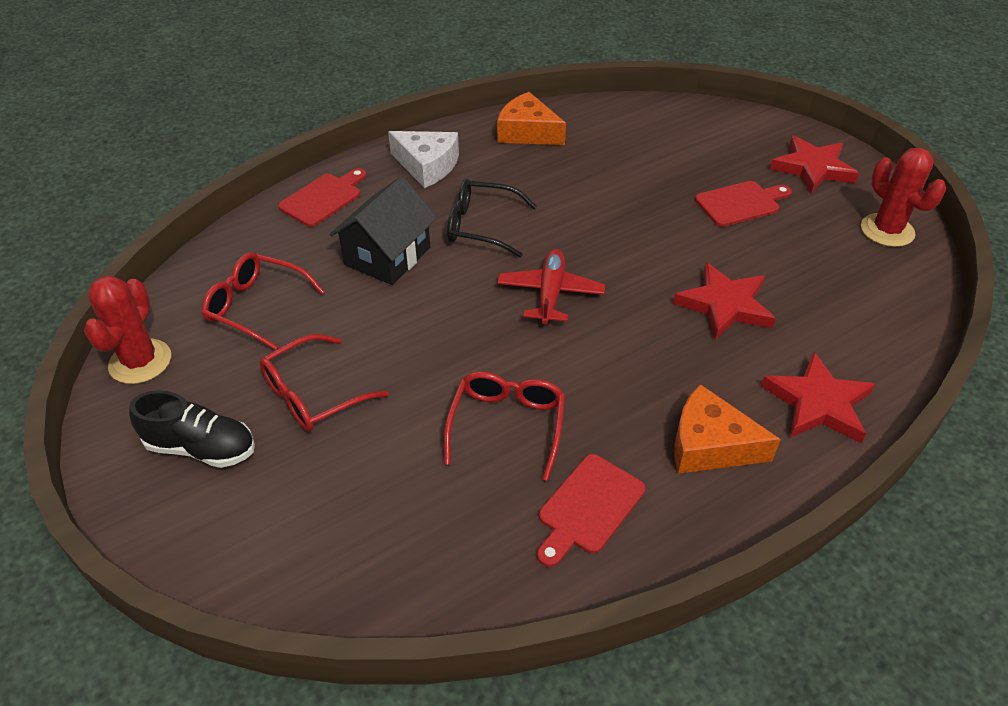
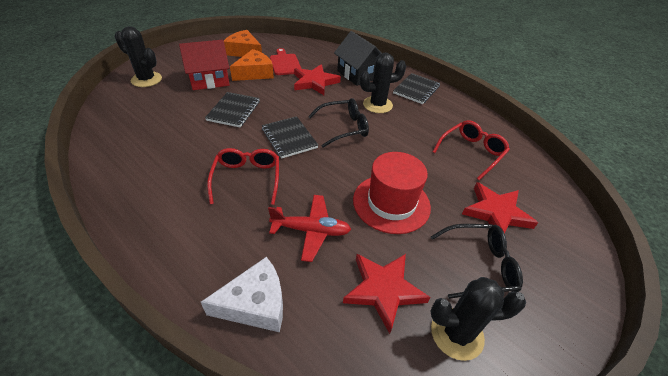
black cactus: 0 -> 3
black glasses: 1 -> 2
black notebook: 0 -> 3
black shoe: 1 -> 0
red cactus: 2 -> 0
red cutting board: 3 -> 1
red glasses: 3 -> 2
red hat: 0 -> 1
red house: 0 -> 1

